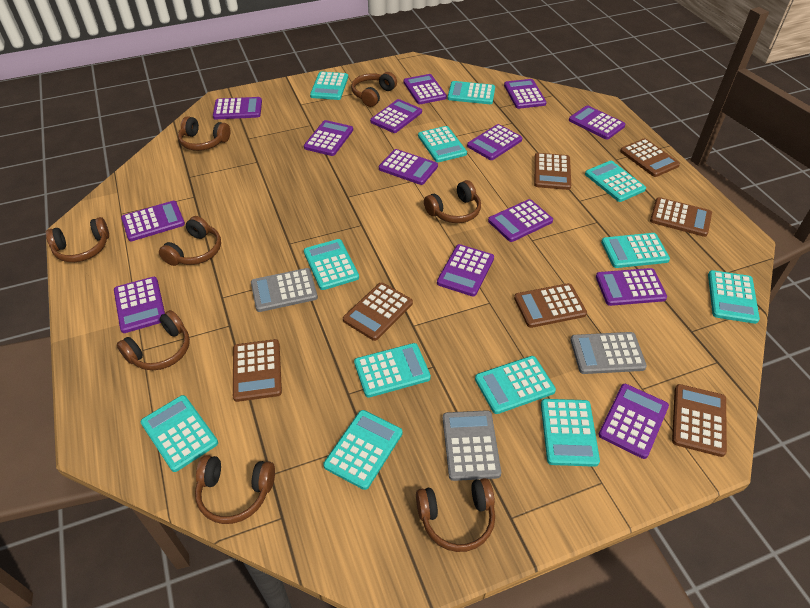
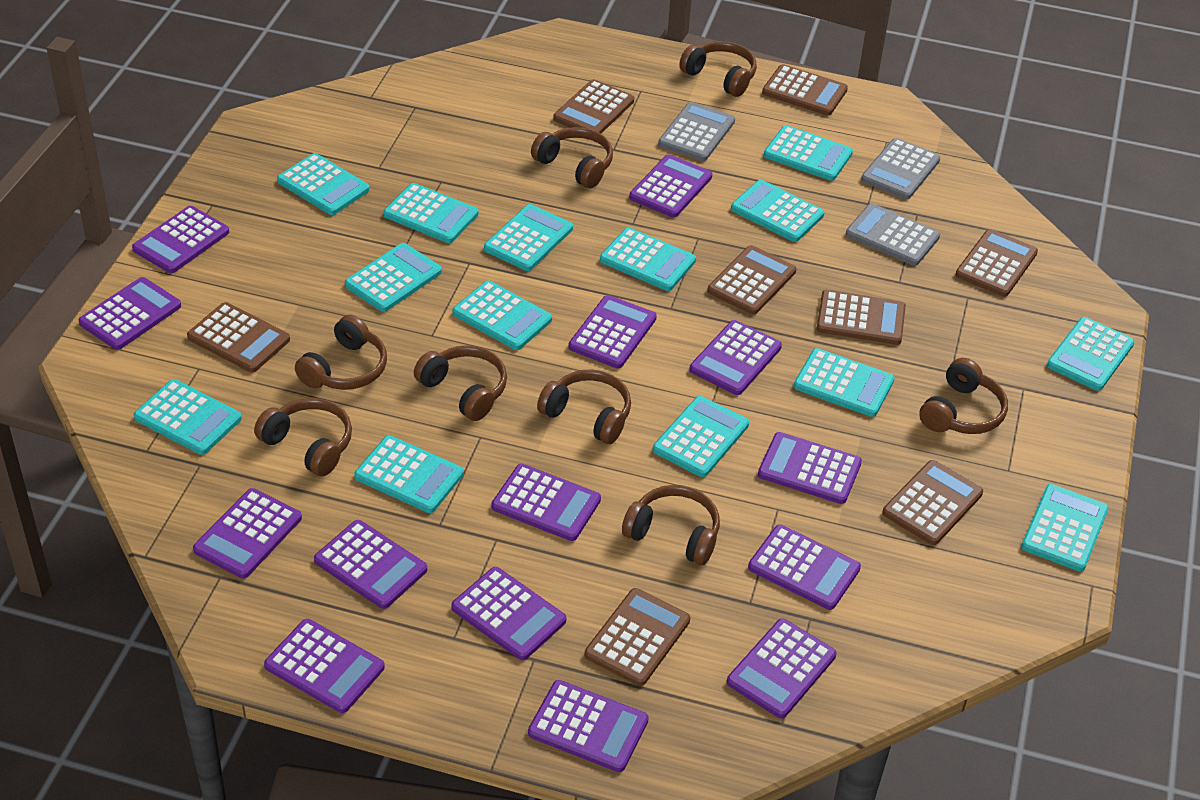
brown calculator: 7 -> 8
turquoise calculator: 12 -> 14

